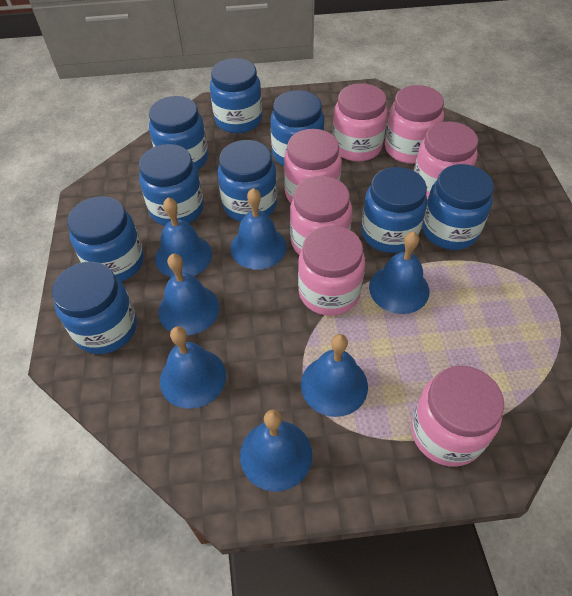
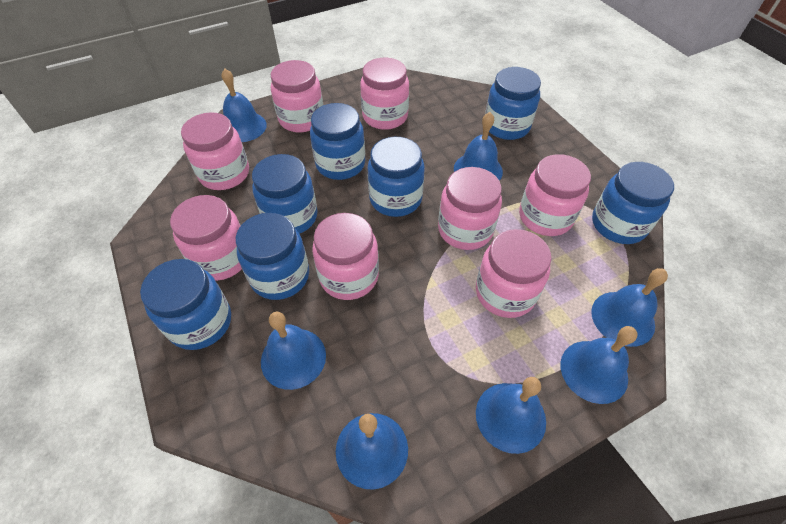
blue jar: 9 -> 7
pink jar: 7 -> 8

